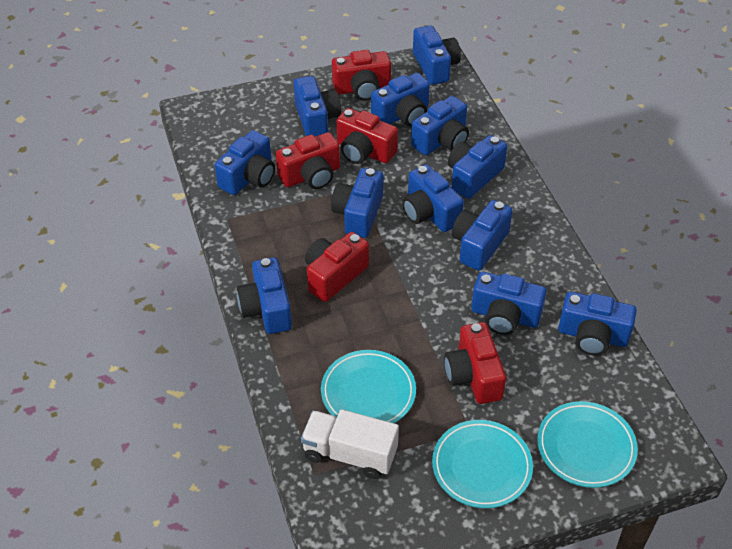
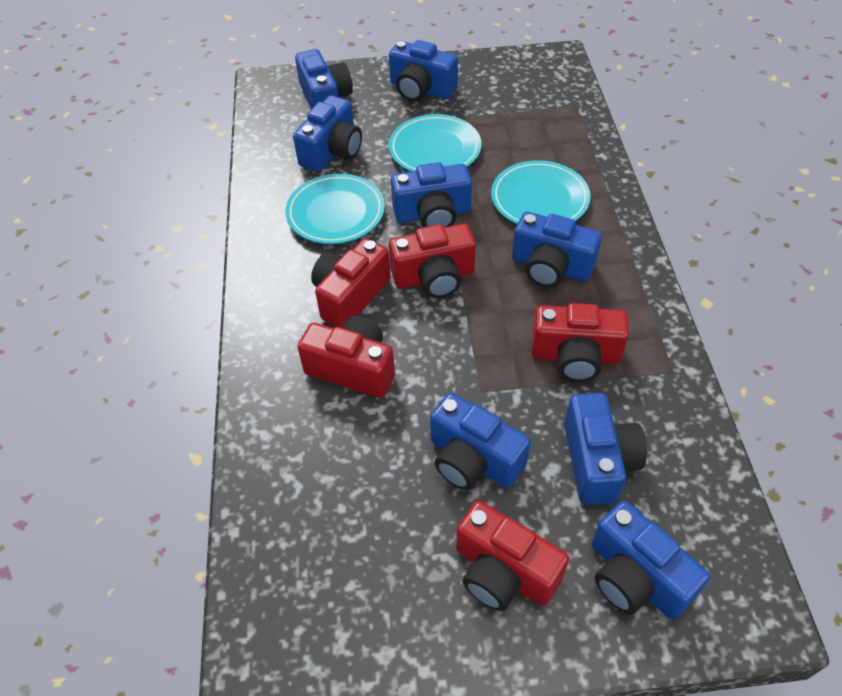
blue camera: 12 -> 8
white truck: 1 -> 0

